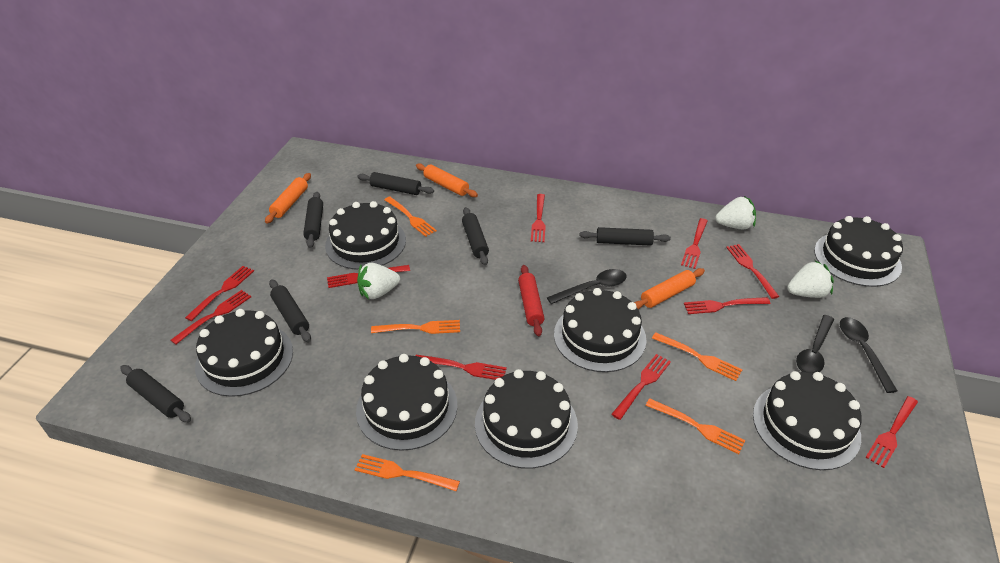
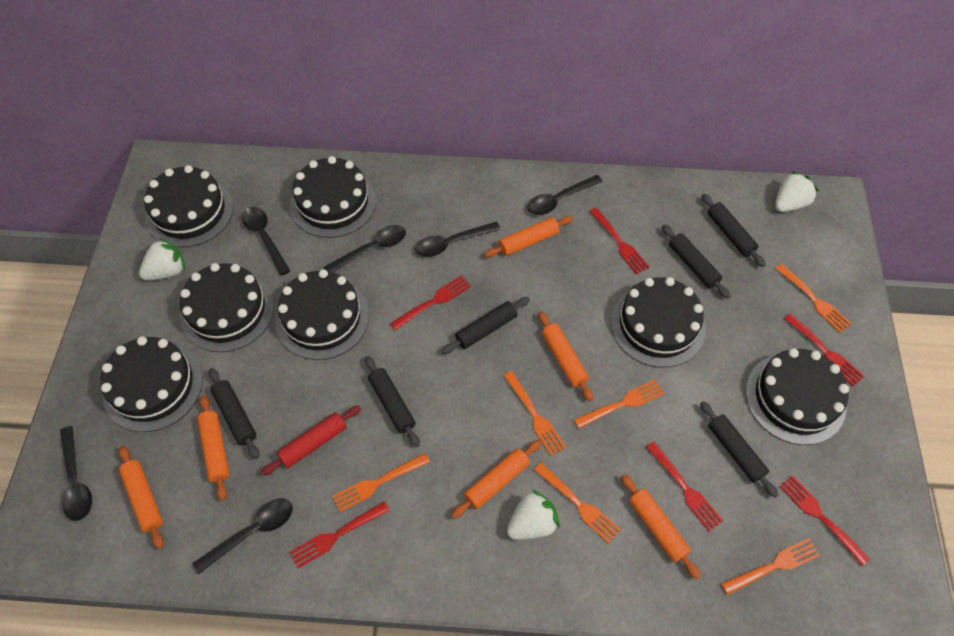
black spoon: 3 -> 6
orange fork: 5 -> 6
orange rolling pin: 3 -> 6
red fork: 10 -> 6

